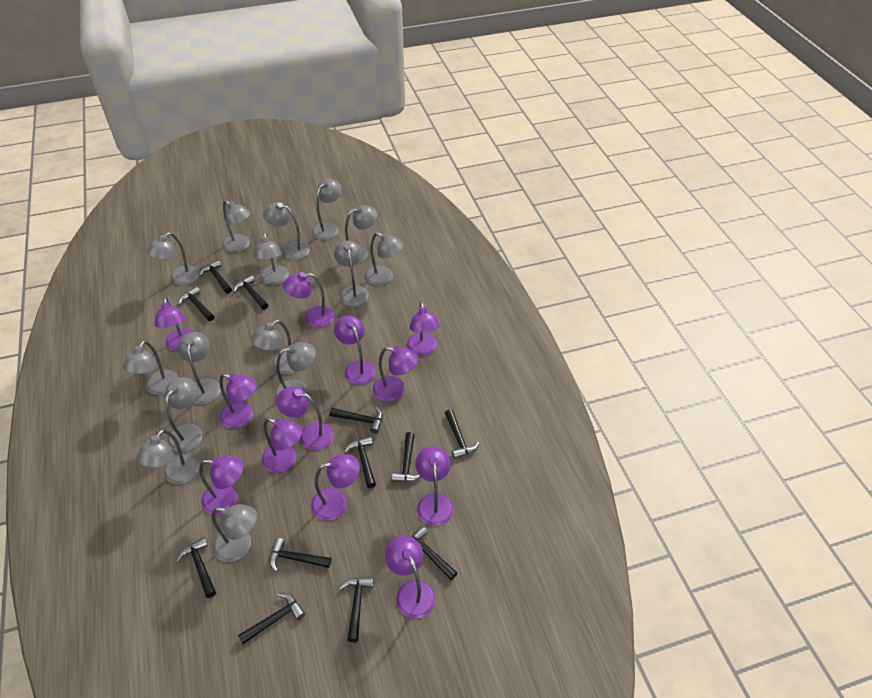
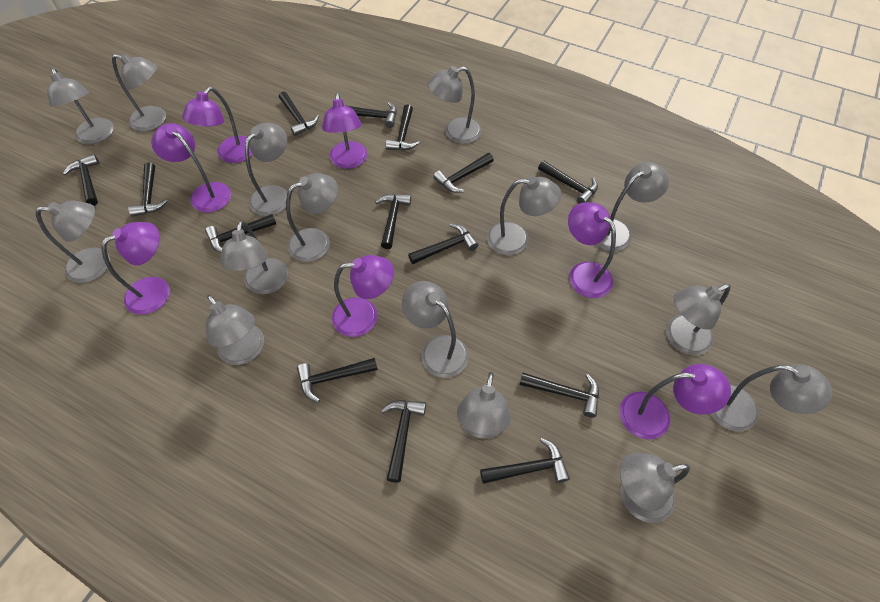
black hammer: 12 -> 14
purple lamp: 12 -> 7

